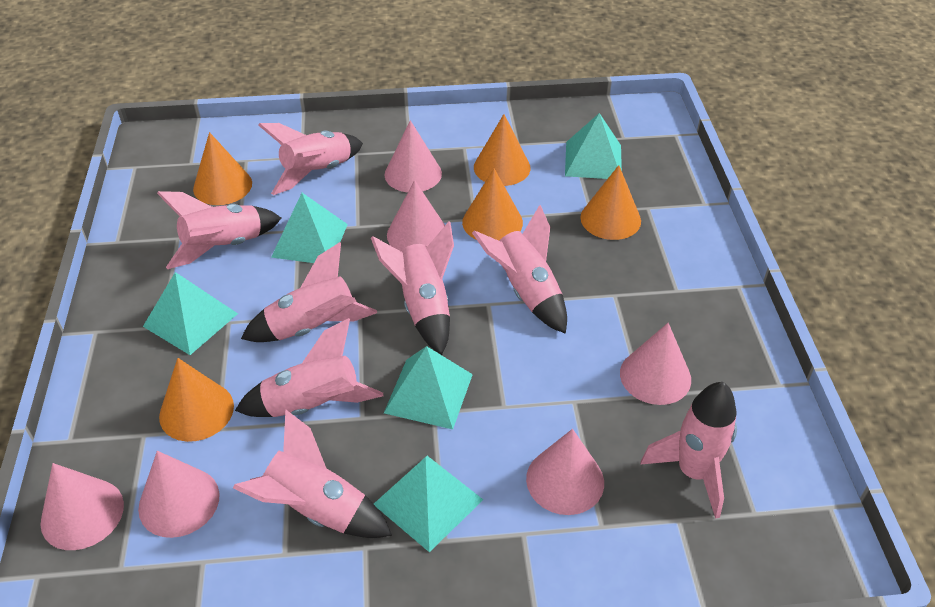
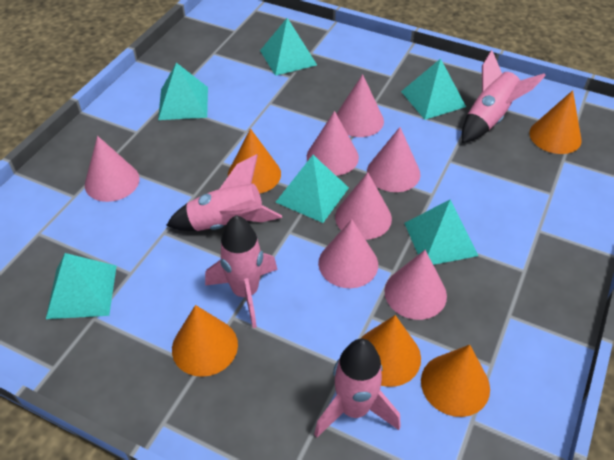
pink cone: 6 -> 7
pink rocket: 8 -> 4
turquoise pyramid: 5 -> 6

